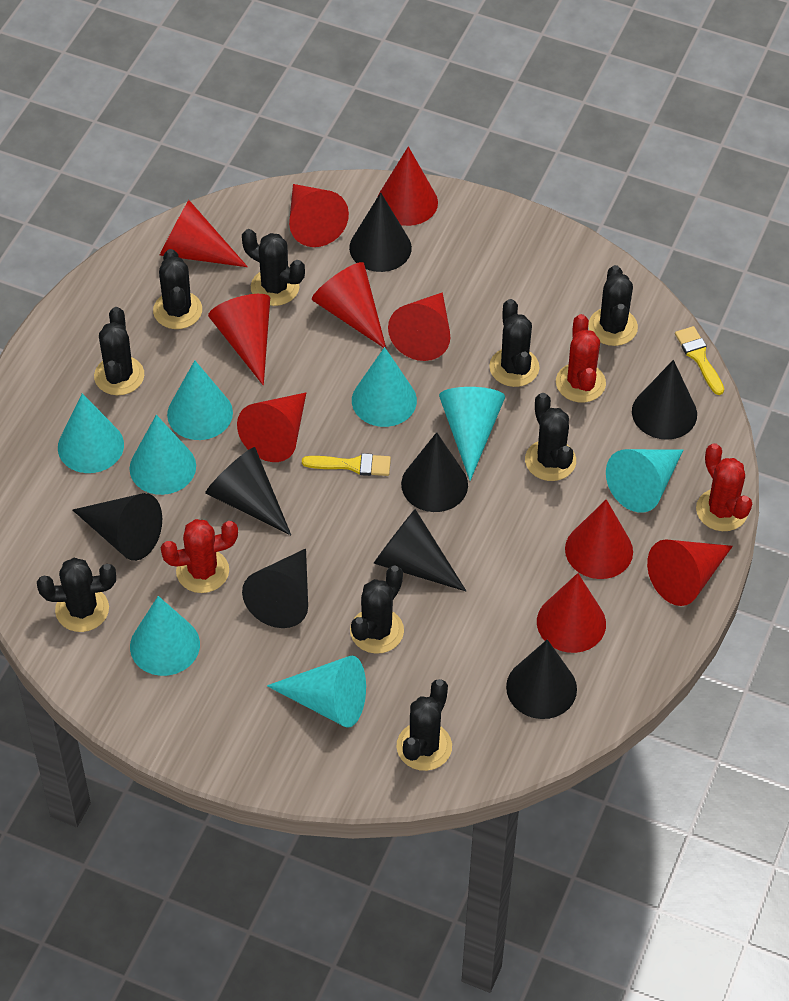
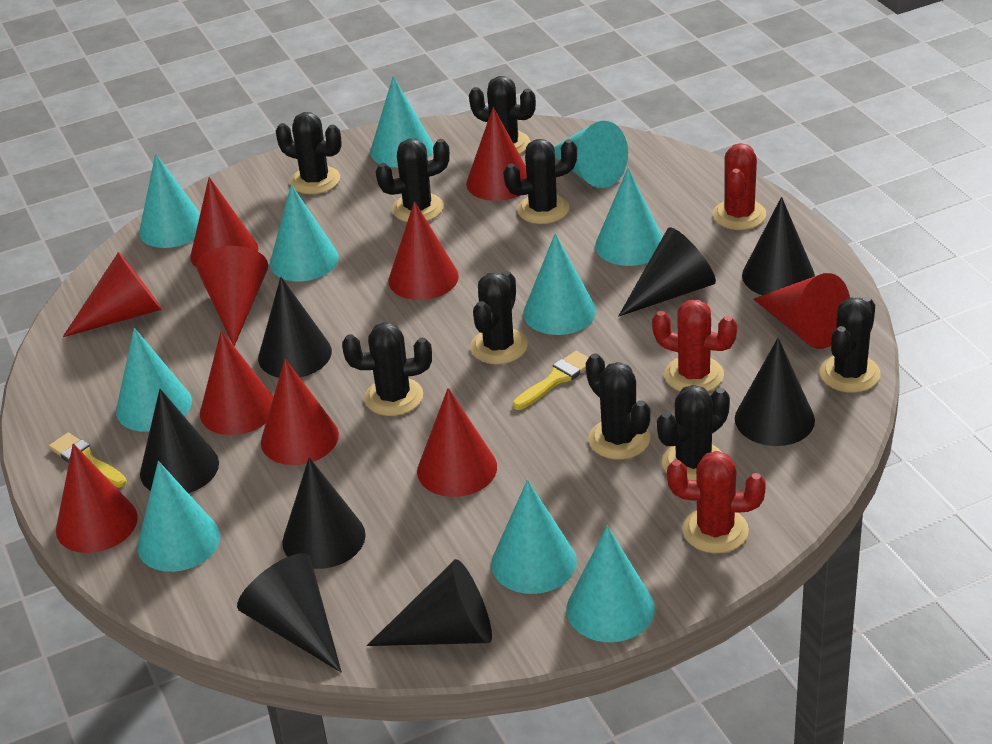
turquoise cone: 8 -> 10

